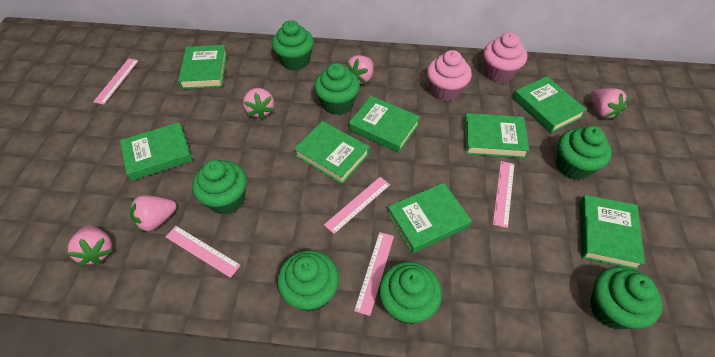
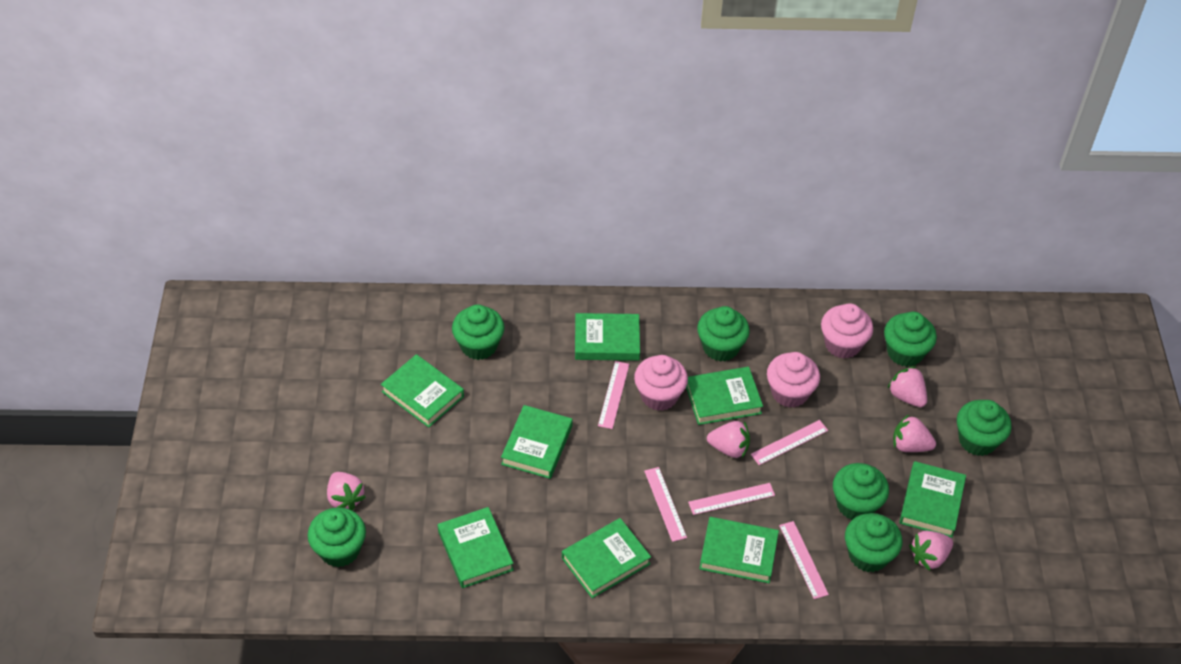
pink cupcake: 2 -> 3

